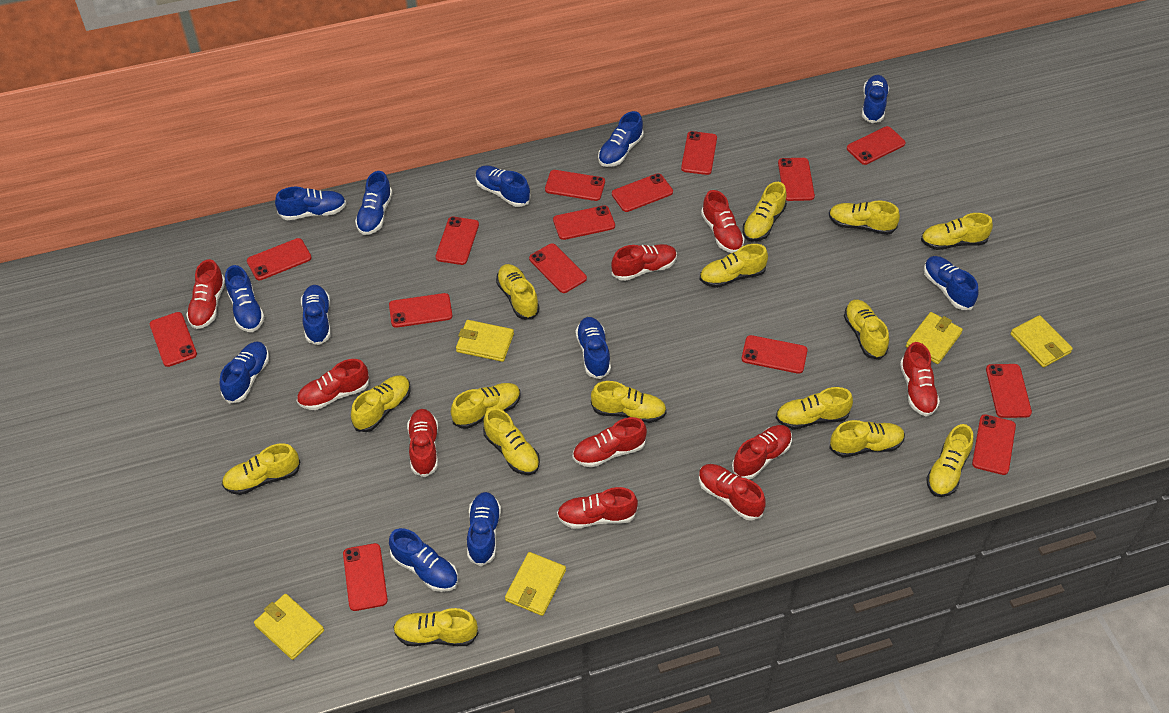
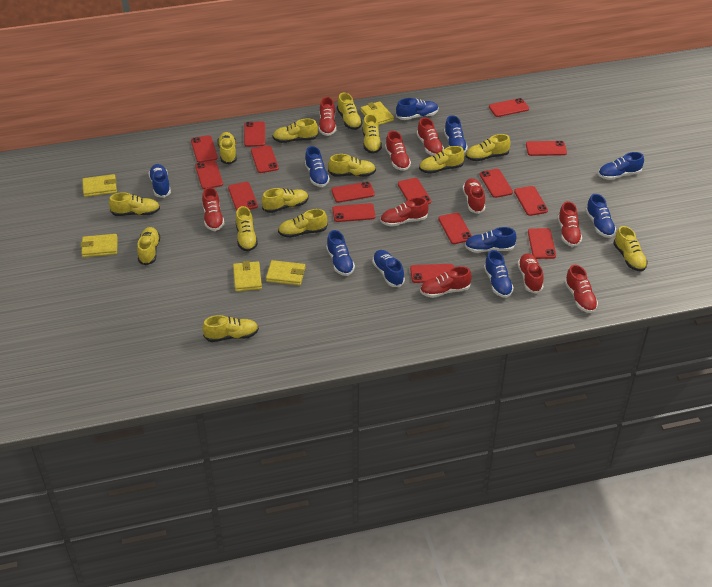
blue shoe: 12 -> 10
yellow shoe: 15 -> 14

